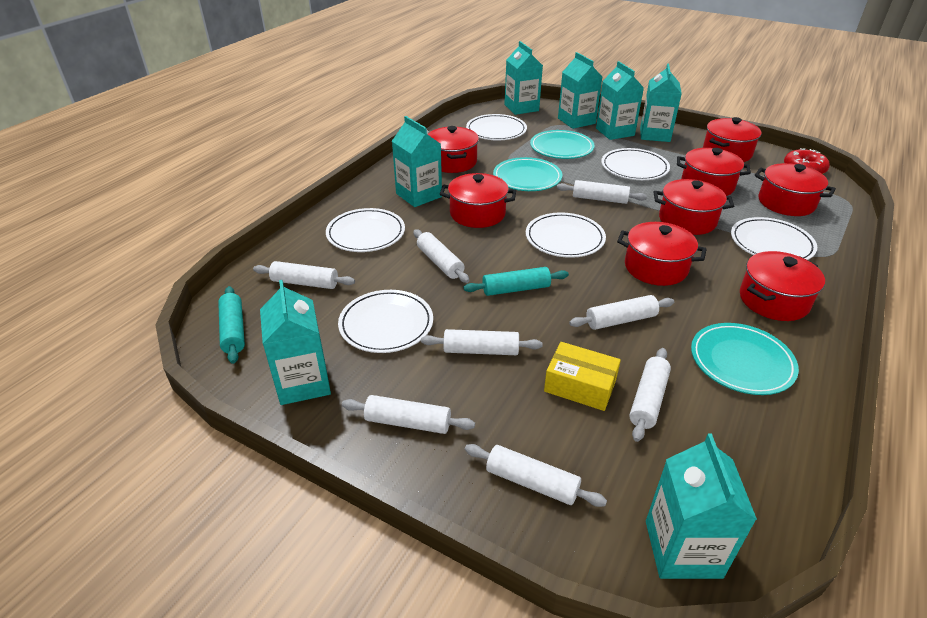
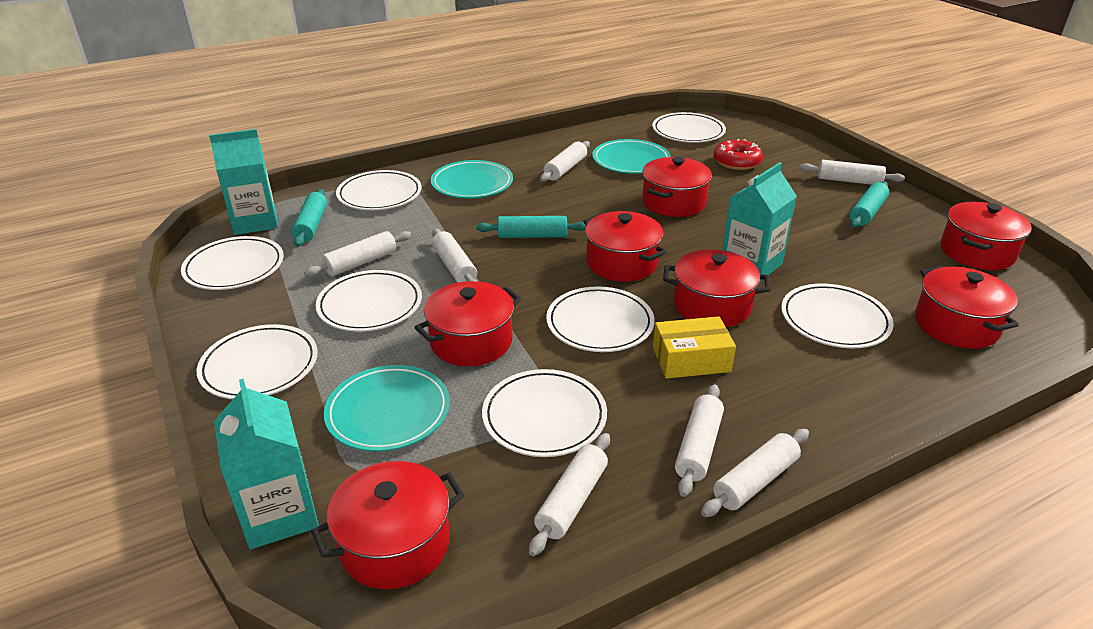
red pot: 8 -> 7
turquoise carton: 7 -> 3
turquoise rolling pin: 2 -> 3
white plate: 6 -> 8
white rolling pin: 8 -> 7

